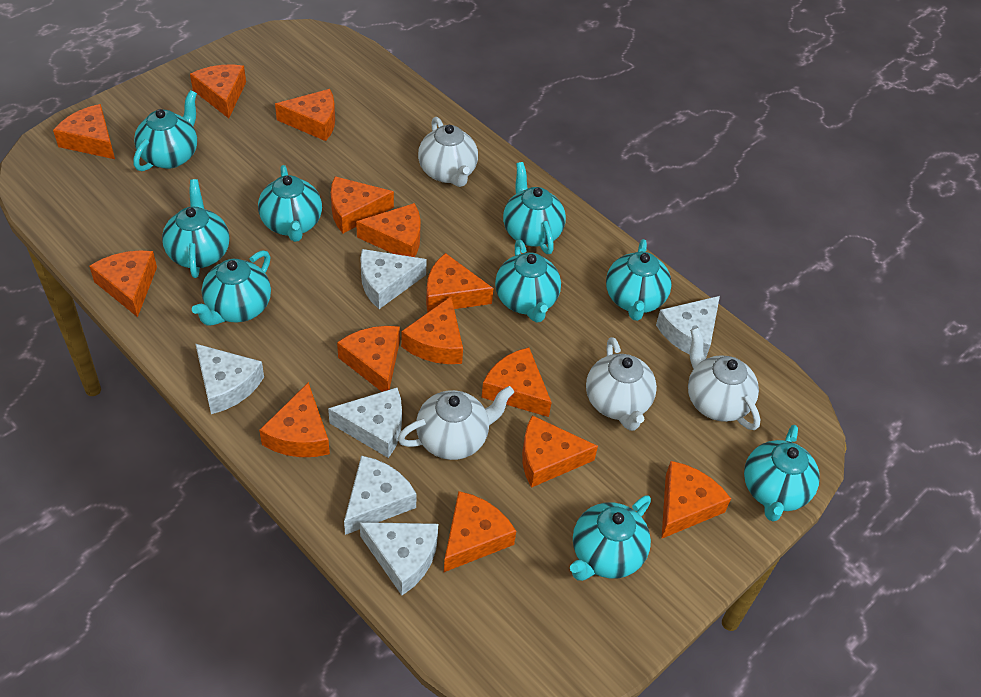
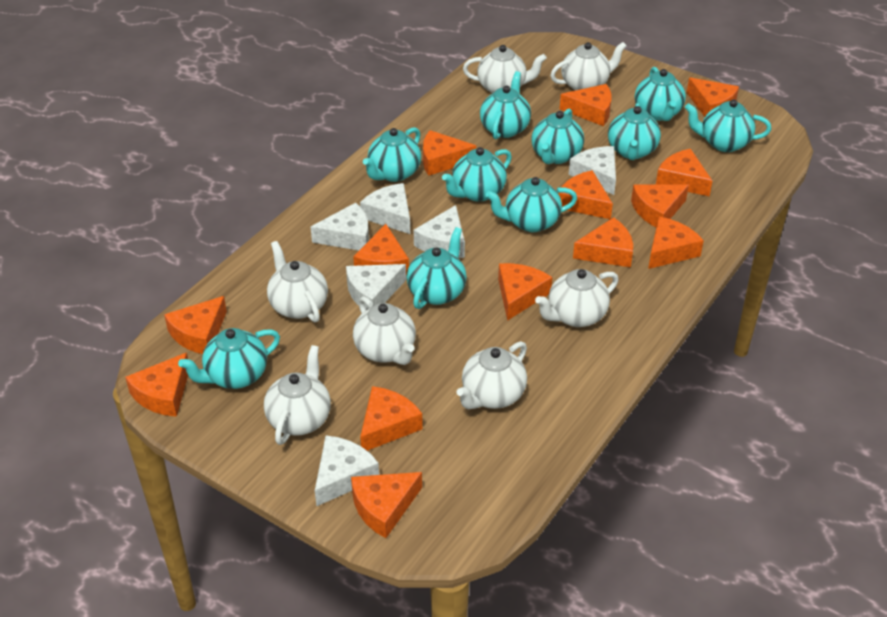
turquoise teapot: 9 -> 10
white teapot: 4 -> 7

